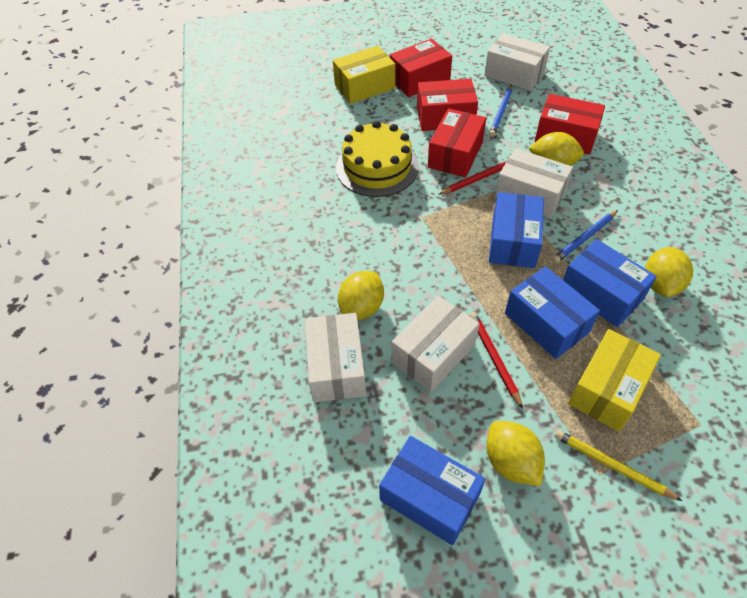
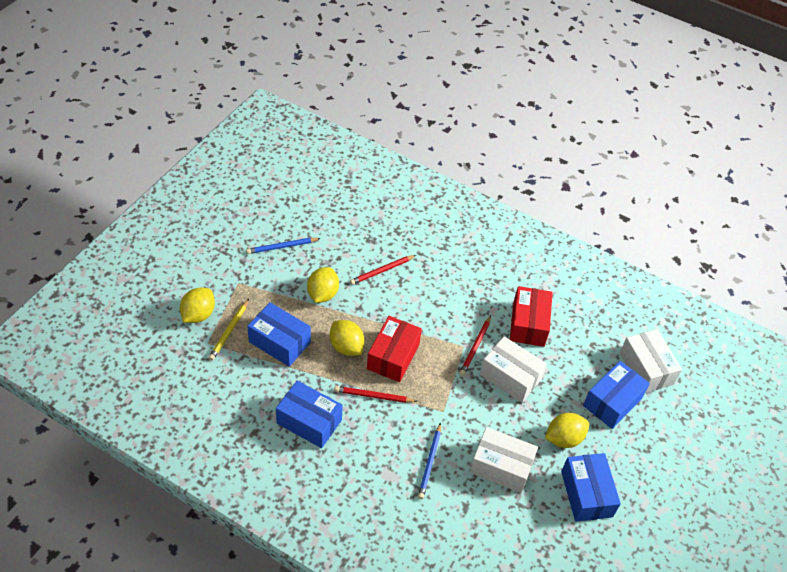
red box: 4 -> 2
red pencil: 2 -> 3
white box: 4 -> 3
yellow box: 2 -> 0
yellow cake: 1 -> 0

